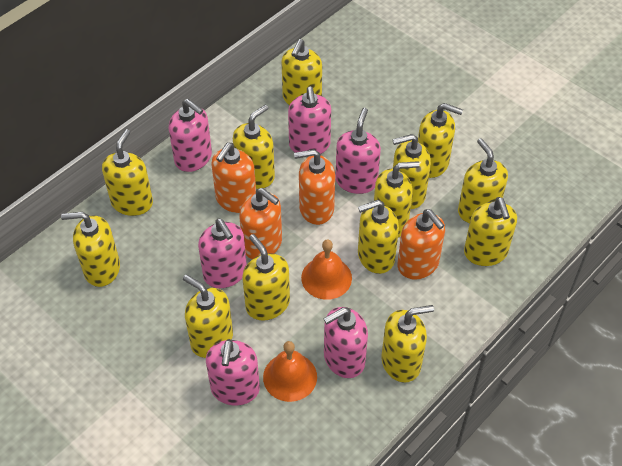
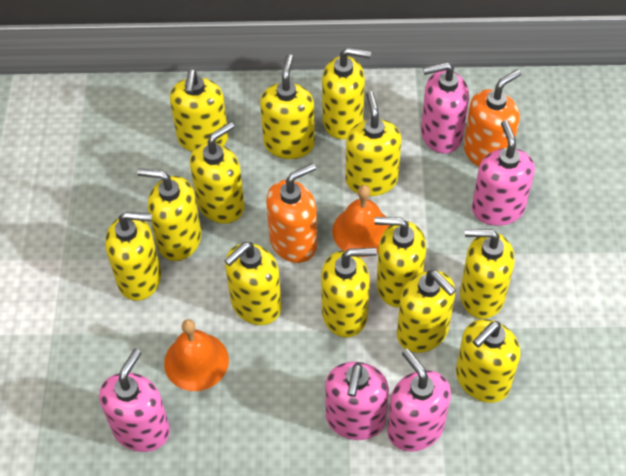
orange soap dispenser: 4 -> 2
pink soap dispenser: 6 -> 5

